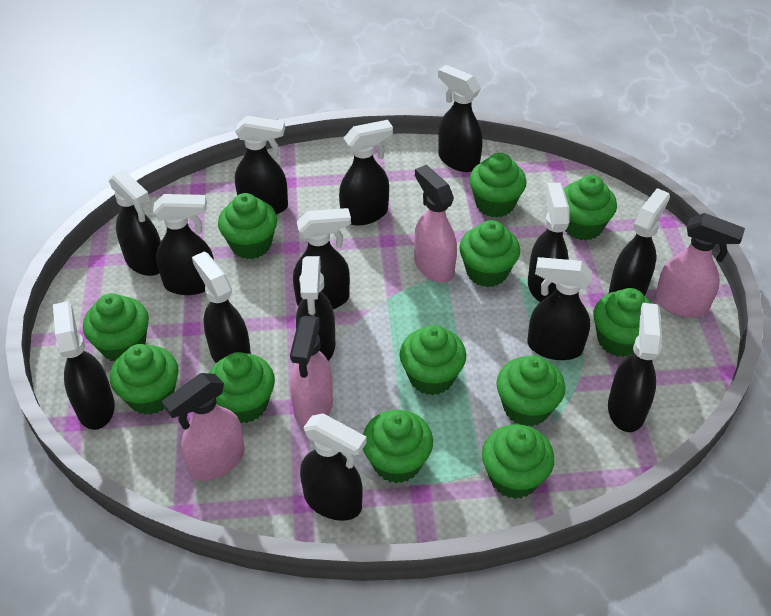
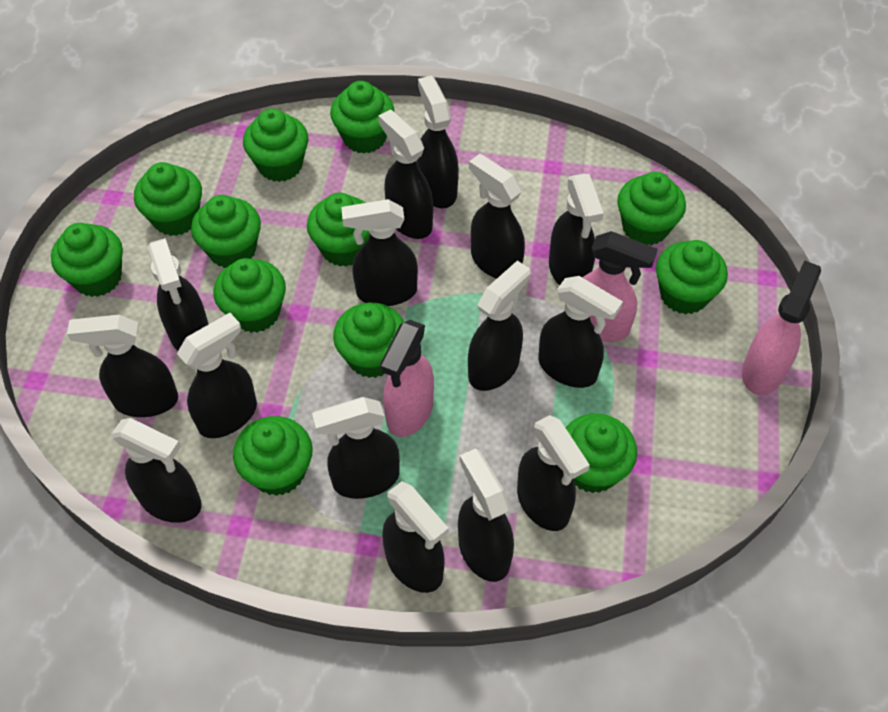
black spray bottle: 14 -> 15
pink spray bottle: 4 -> 3

